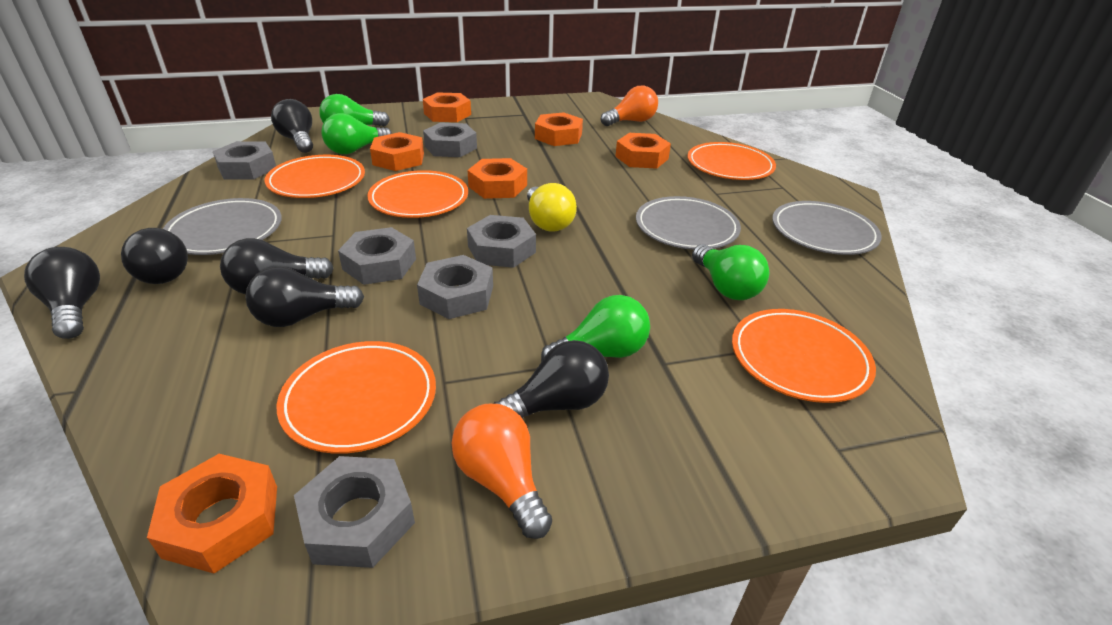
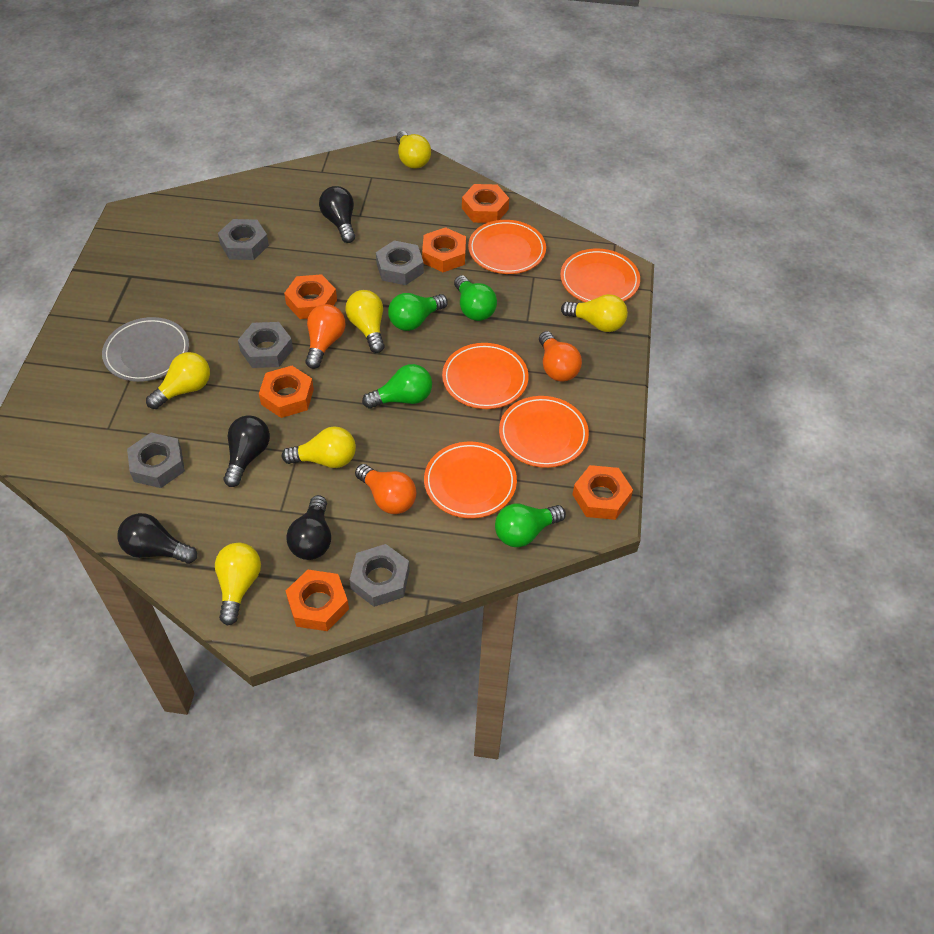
black light bulb: 6 -> 4
grey nut: 6 -> 5
grey plate: 3 -> 1
orange light bulb: 2 -> 3
yellow light bulb: 1 -> 6

